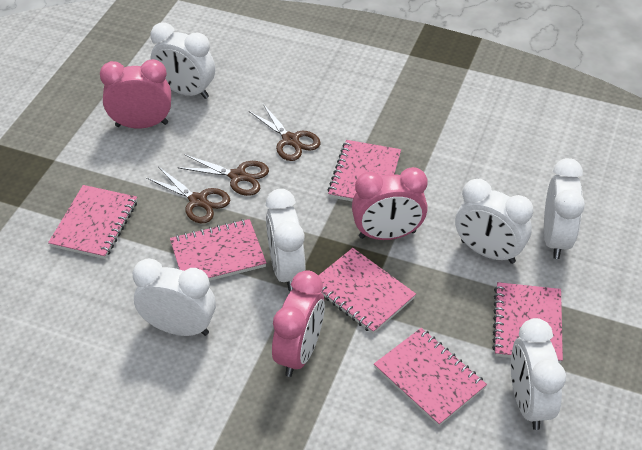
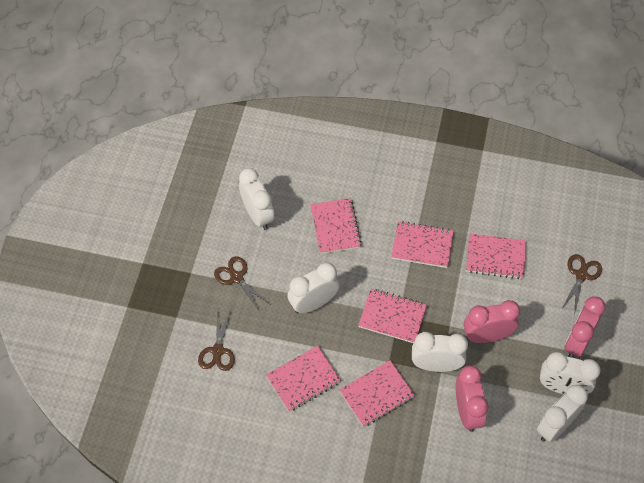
white clock: 6 -> 5

